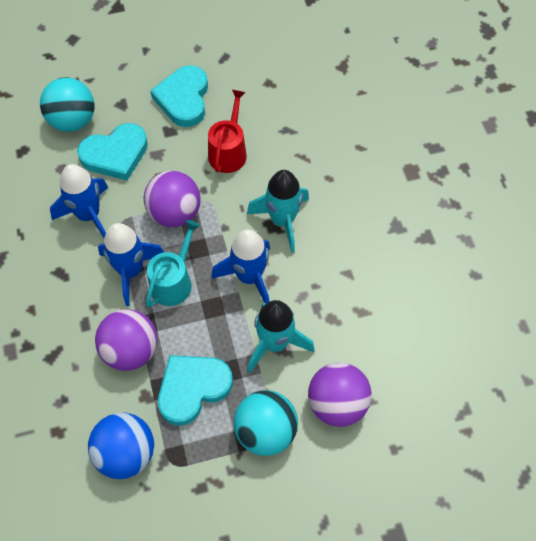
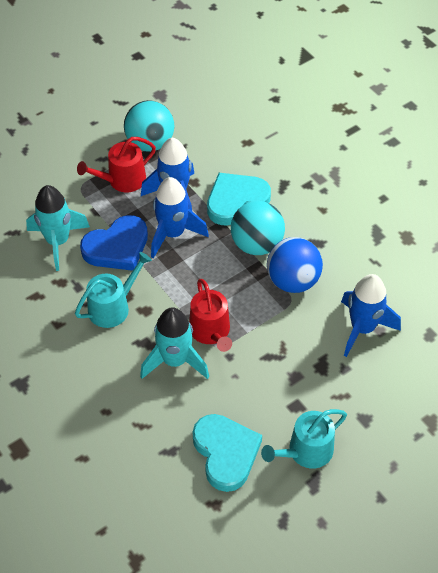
blue heart: 0 -> 1
purple ball: 3 -> 0
red watering can: 1 -> 2
turquoise heart: 3 -> 2
turquoise watering can: 1 -> 2

